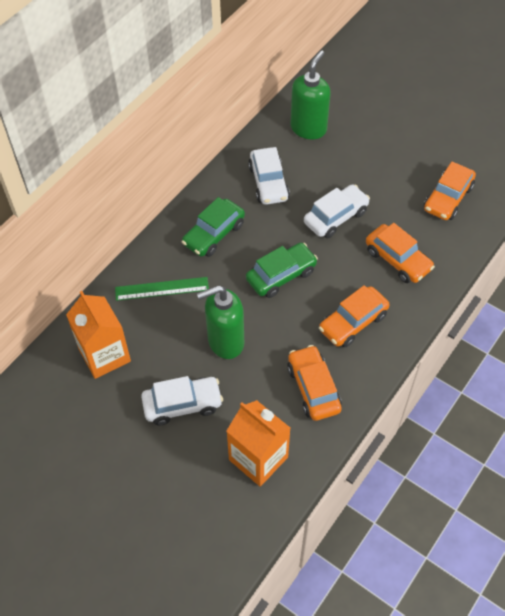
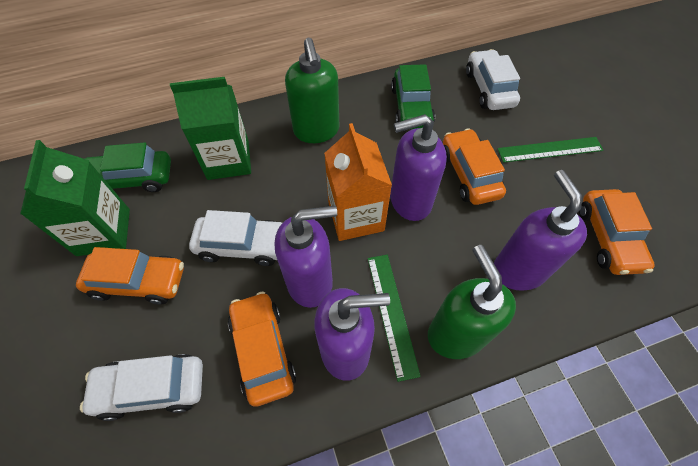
green carton: 0 -> 2
green ruler: 1 -> 2
orange carton: 2 -> 1
purple soap dispenser: 0 -> 4

